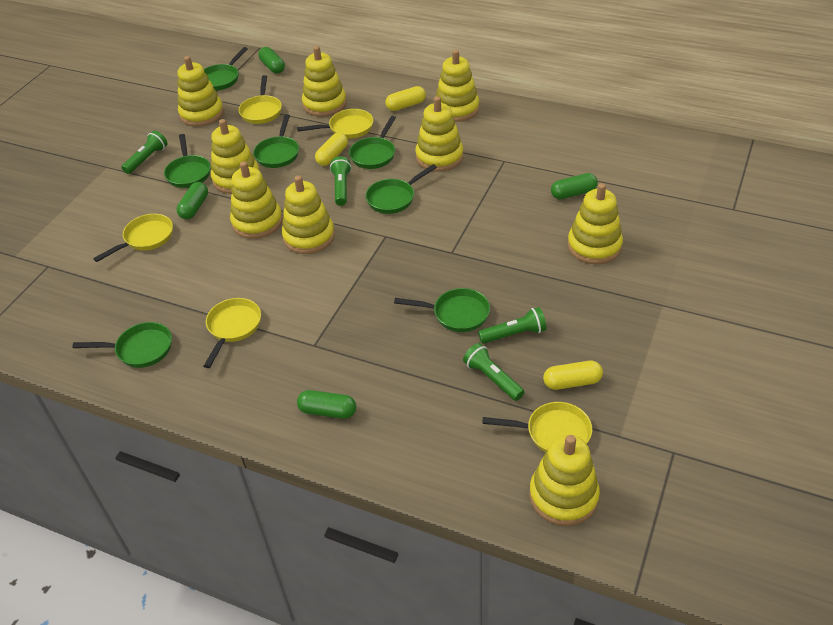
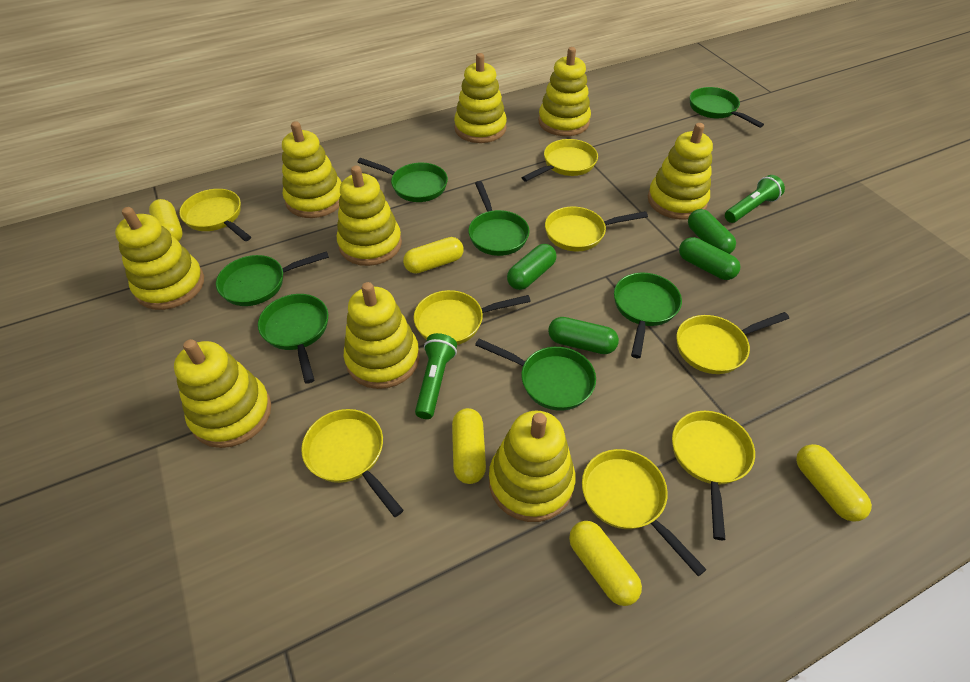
green flashlight: 4 -> 2
yellow capsule: 3 -> 5
yellow pan: 5 -> 8

